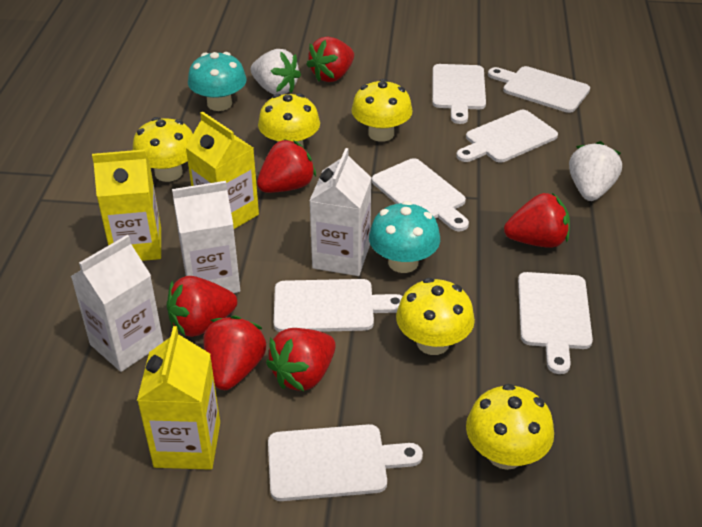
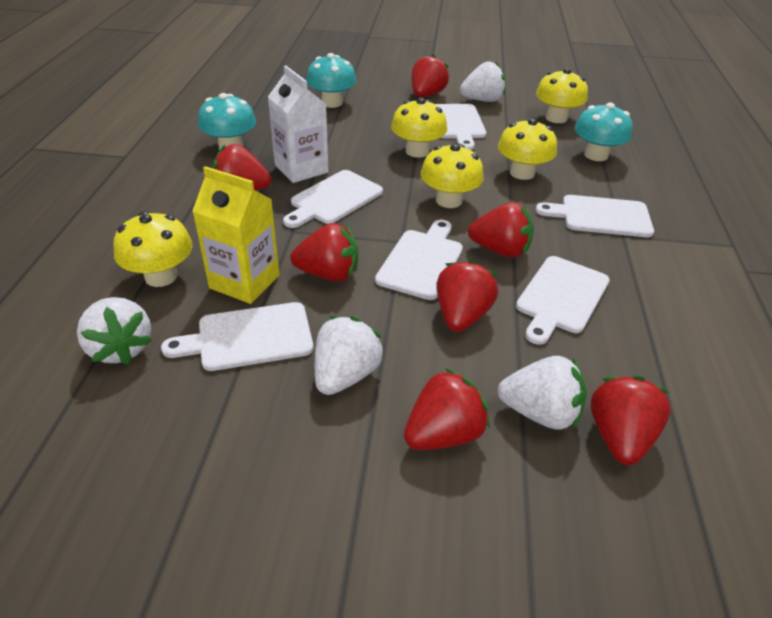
red strawberry: 6 -> 7
turquoise mushroom: 2 -> 3
white carton: 3 -> 1
white cutting board: 7 -> 6
white strawberry: 2 -> 4
yellow carton: 3 -> 1

